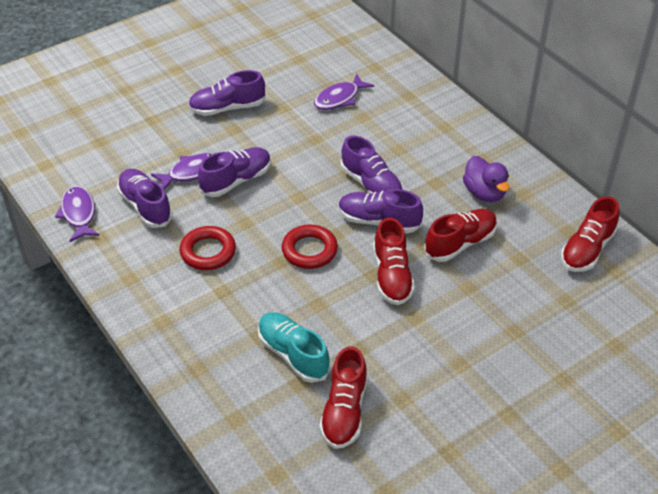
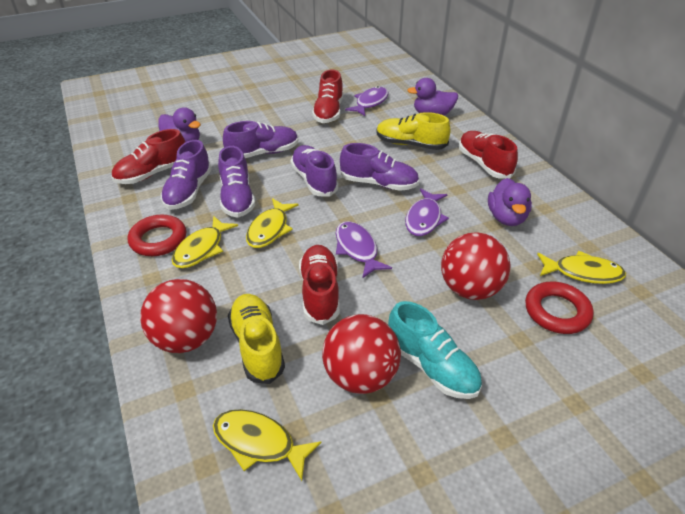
purple duck: 1 -> 3
red ball: 0 -> 3
yellow fish: 0 -> 4
yellow shoe: 0 -> 2

